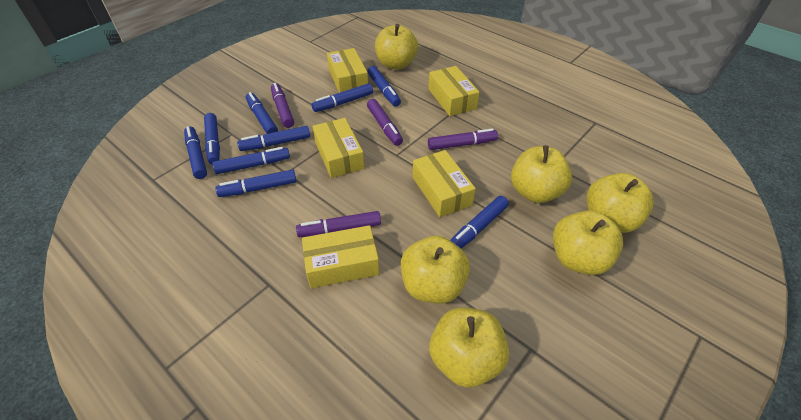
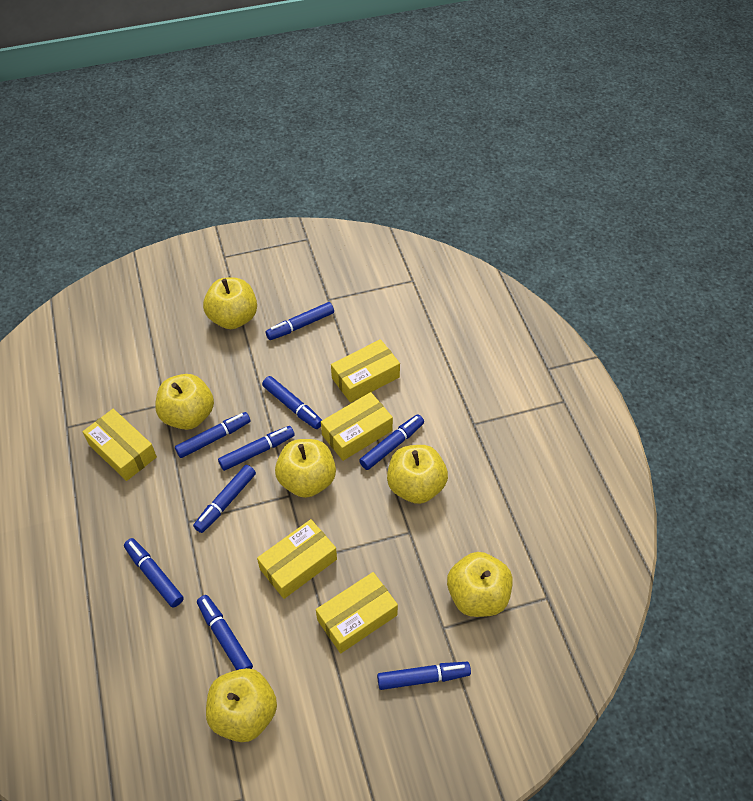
purple marker: 4 -> 0

